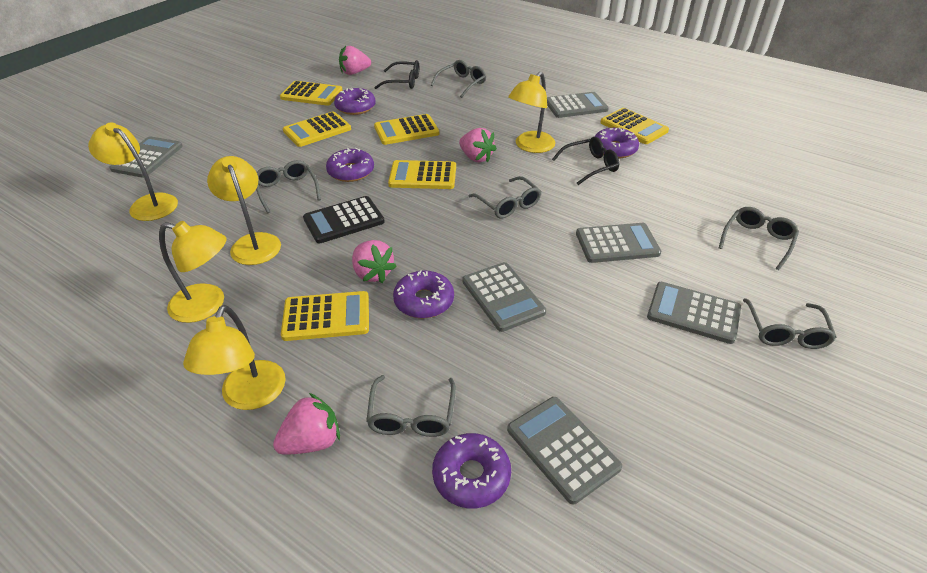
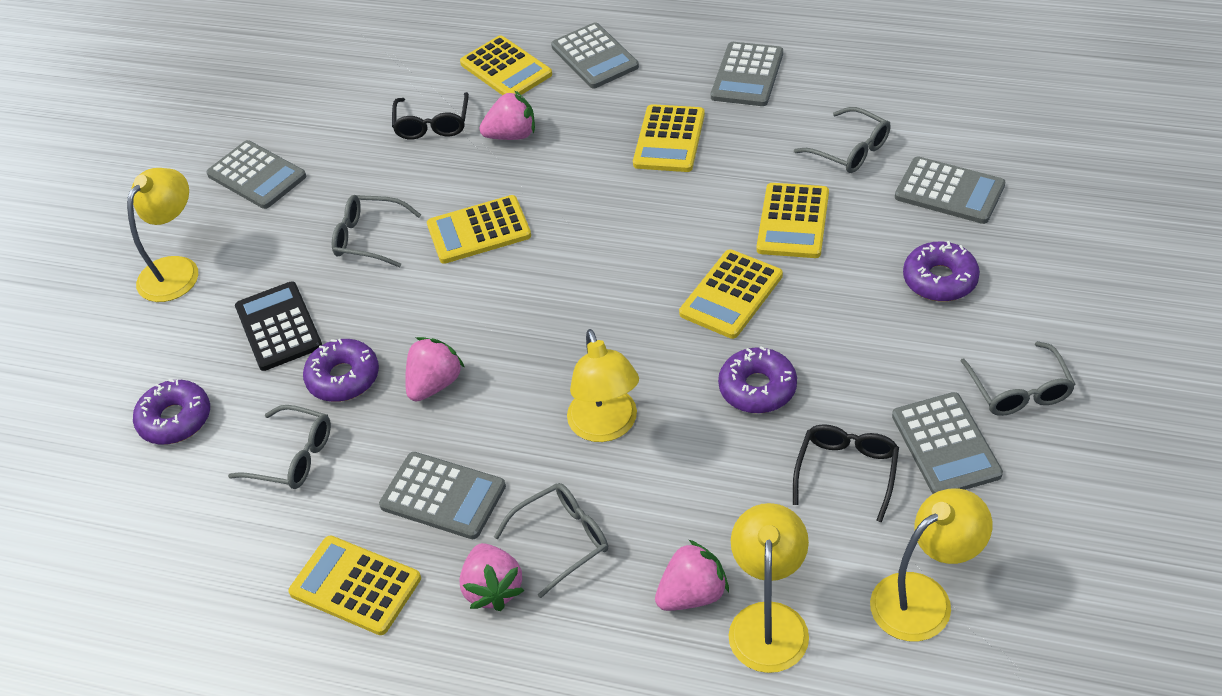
grey glasses: 6 -> 5
purple donut: 5 -> 4
yellow lamp: 5 -> 4

